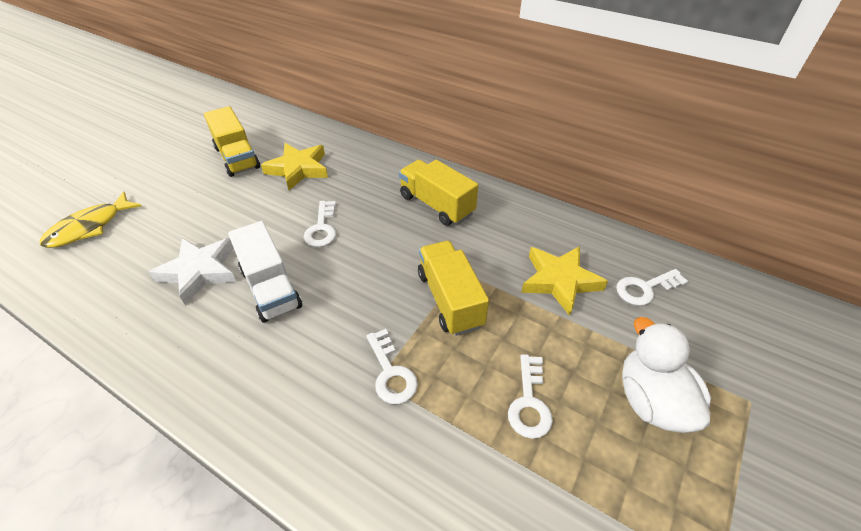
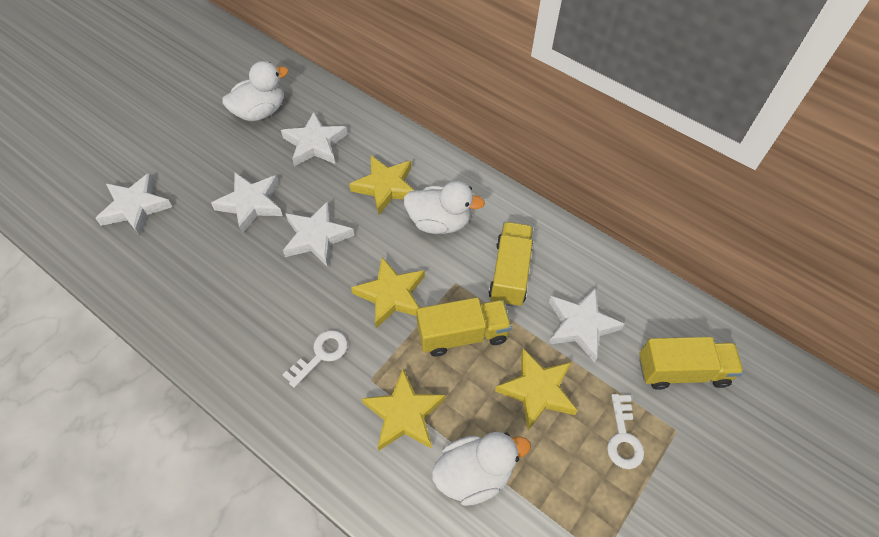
white duck: 1 -> 3
white key: 4 -> 2
white star: 1 -> 5
white truck: 1 -> 0
yellow fish: 1 -> 0
yellow star: 2 -> 4

